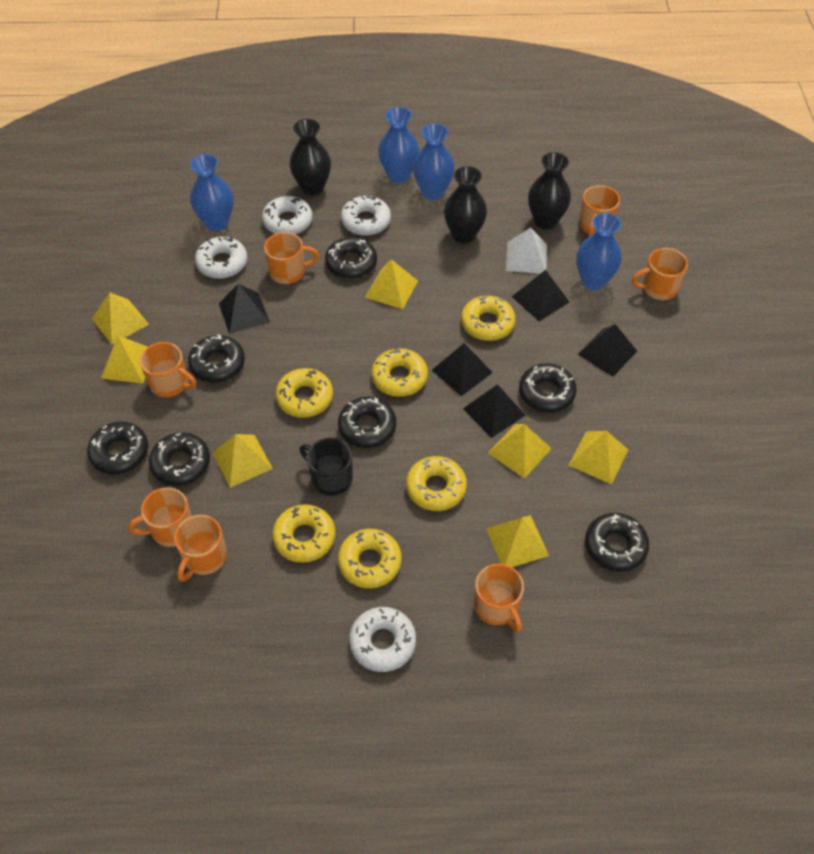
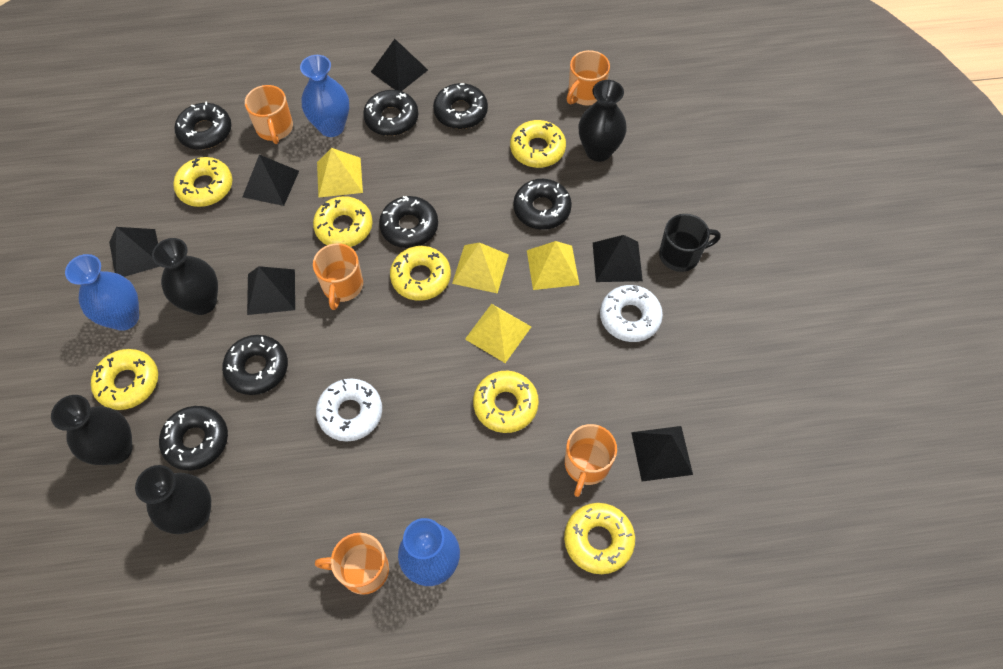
black pyramid: 5 -> 6
black vase: 3 -> 4
blue vase: 4 -> 3
orange mug: 7 -> 5
white donut: 4 -> 2
white pyramid: 1 -> 0
yellow donut: 6 -> 7
yellow pyramid: 7 -> 4

